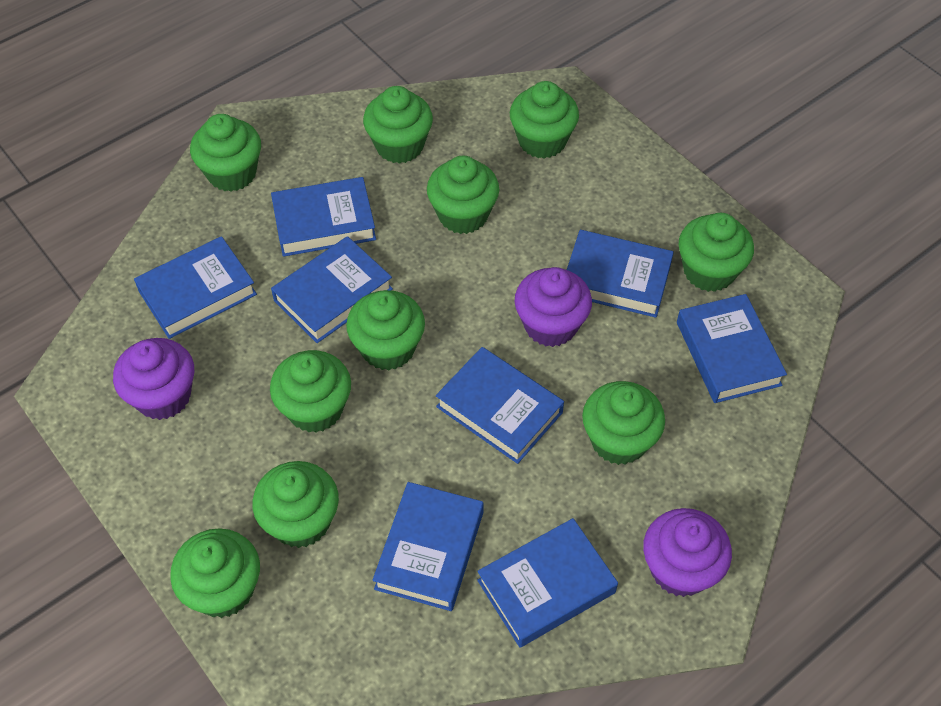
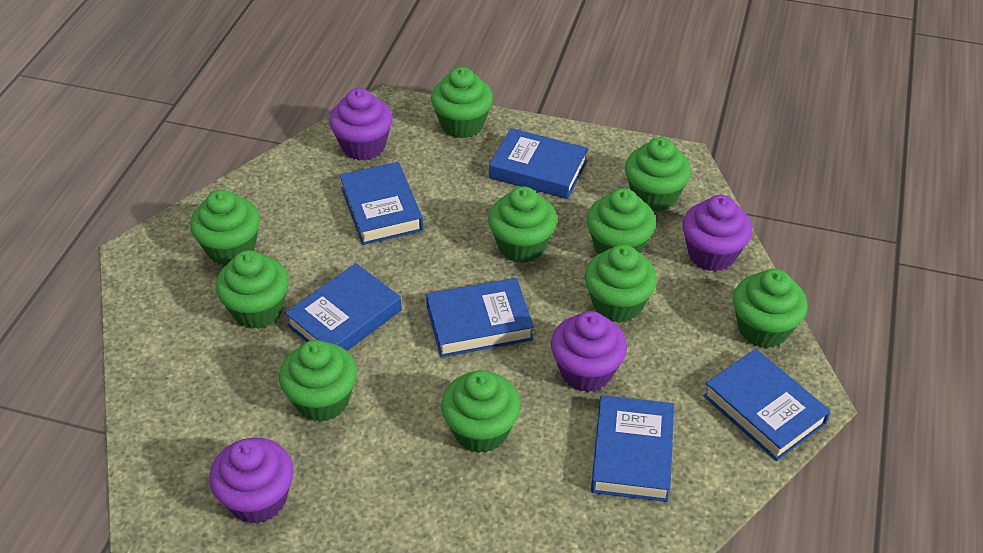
blue book: 8 -> 6
purple cupcake: 3 -> 4

